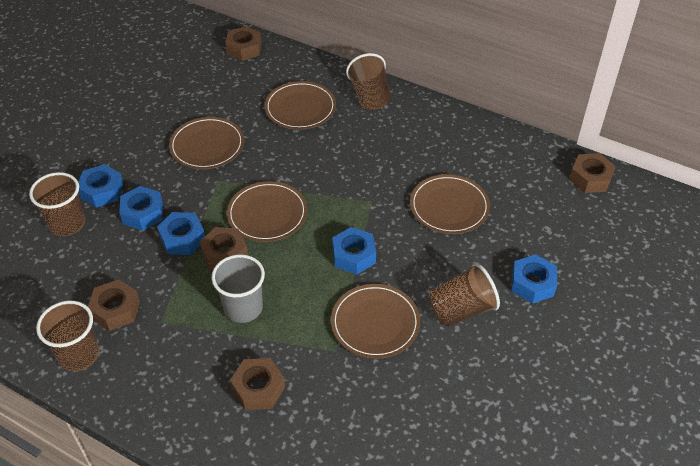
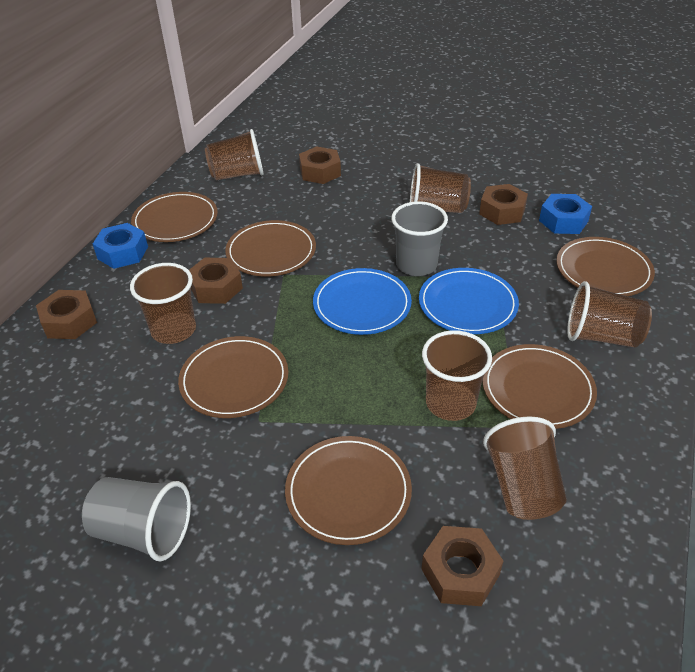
blue nut: 5 -> 2
blue plate: 0 -> 2
brown cup: 4 -> 6
brown plate: 5 -> 6
grey cup: 1 -> 2

